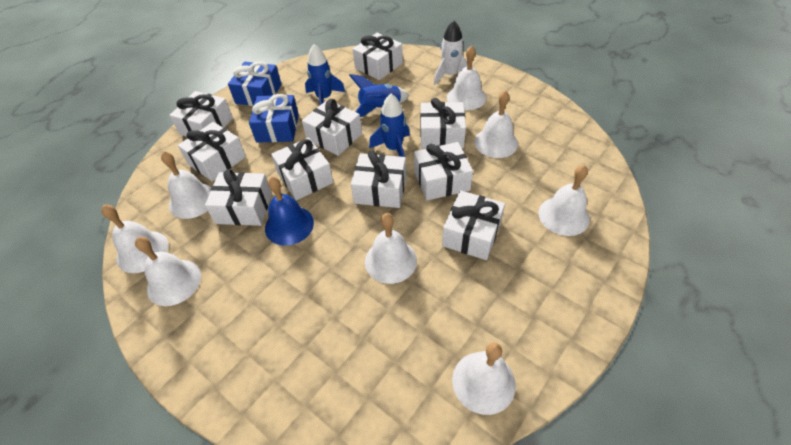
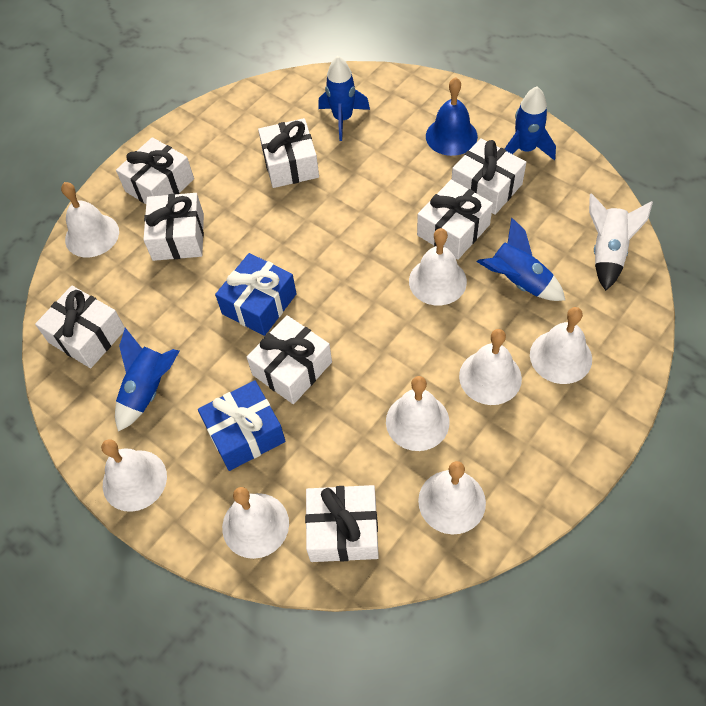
blue rocket: 3 -> 4
white gift: 10 -> 8

